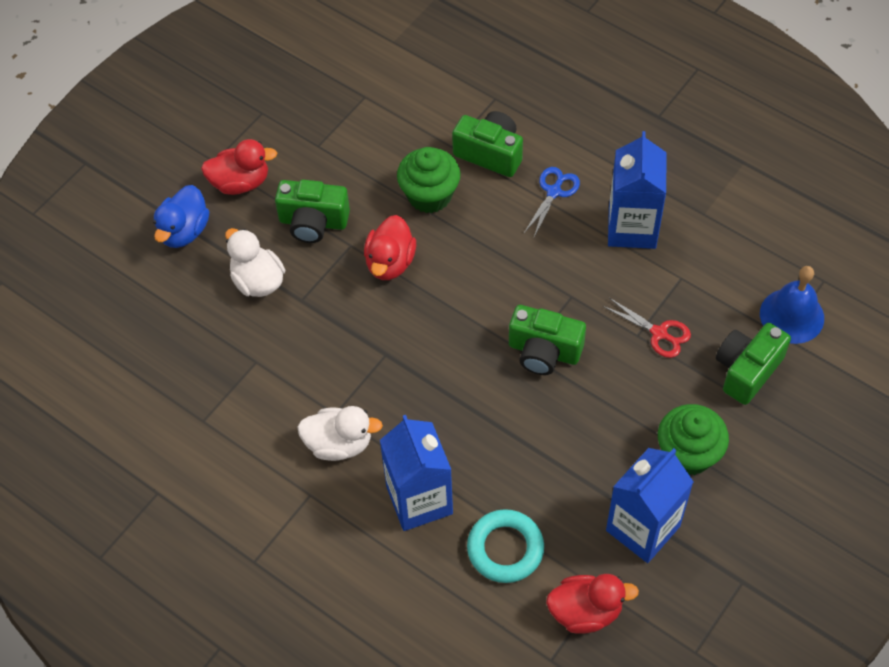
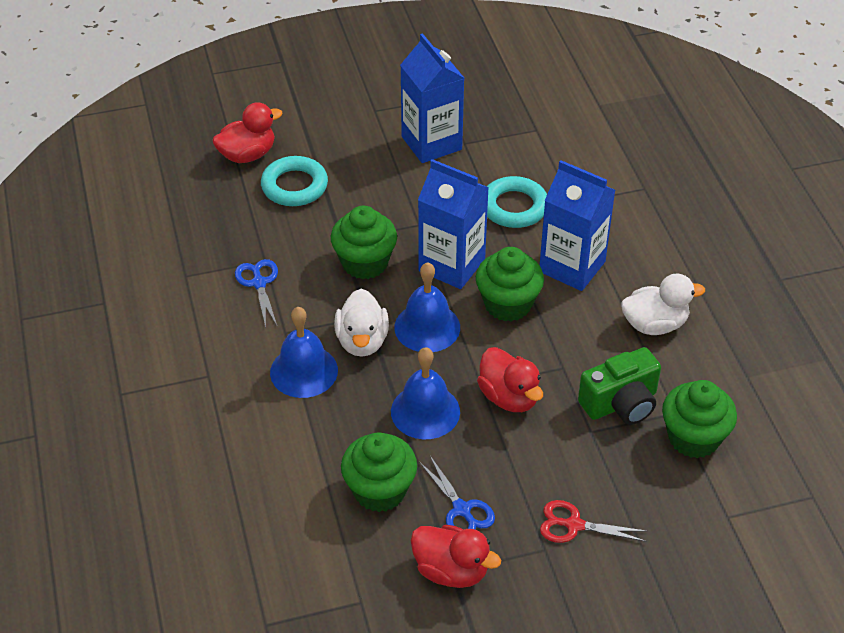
blue bell: 1 -> 3
blue duck: 1 -> 0
blue scissors: 1 -> 2
green camera: 4 -> 1
green cupcake: 2 -> 4
turquoise ring: 1 -> 2

